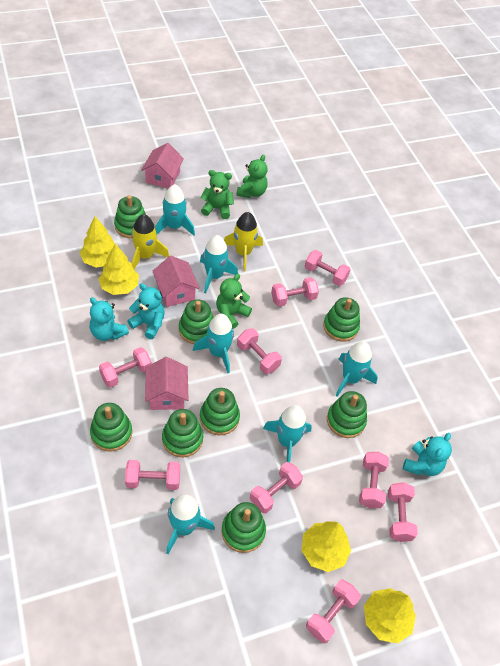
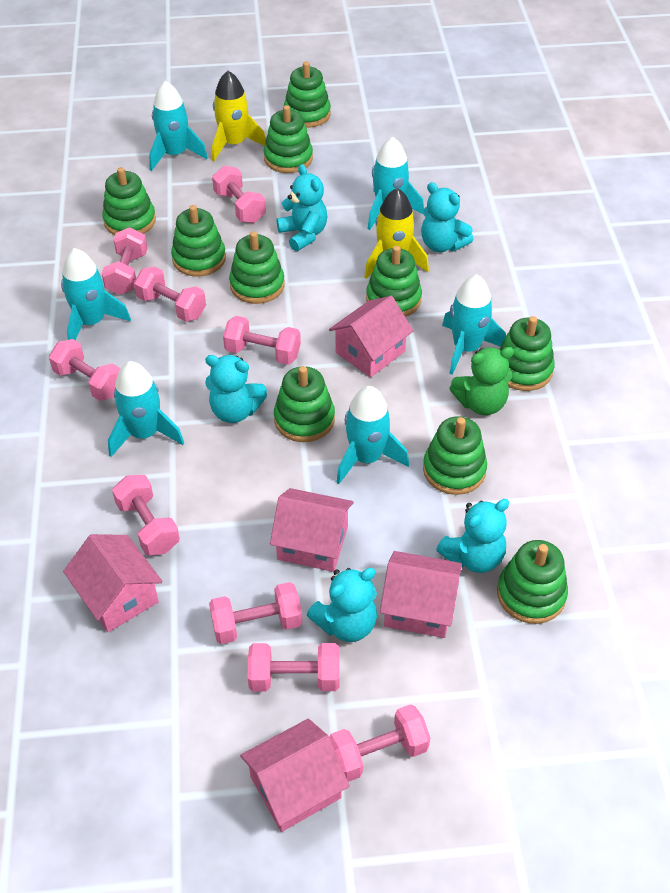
green stacking toy: 8 -> 10
green teddy bear: 3 -> 1
pink house: 3 -> 5
turquoise teddy bear: 3 -> 5
yellow tree: 4 -> 0

